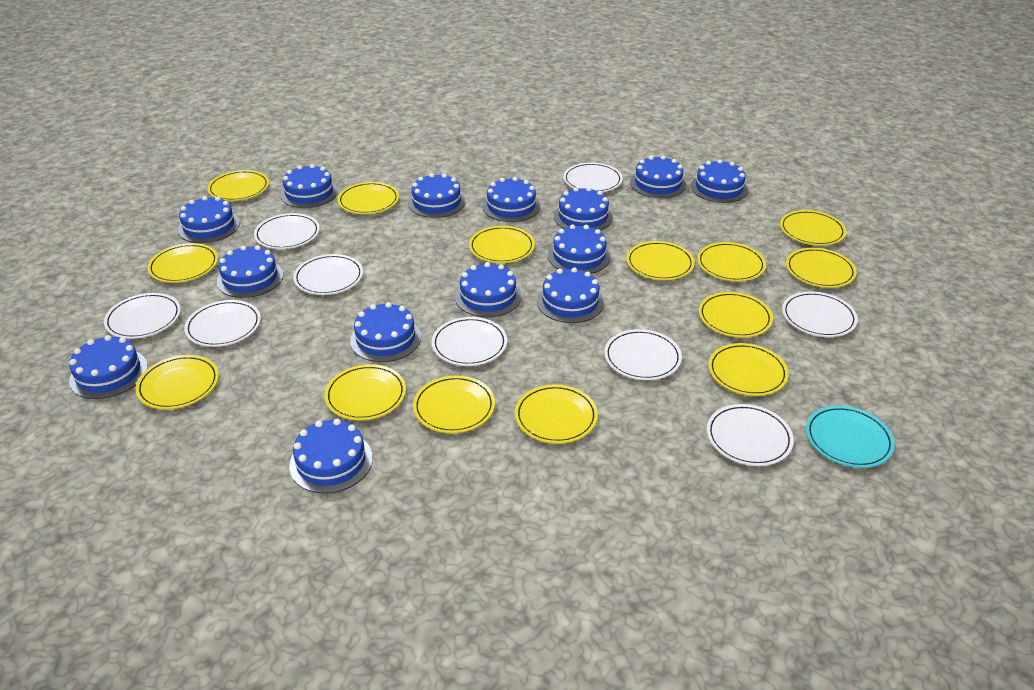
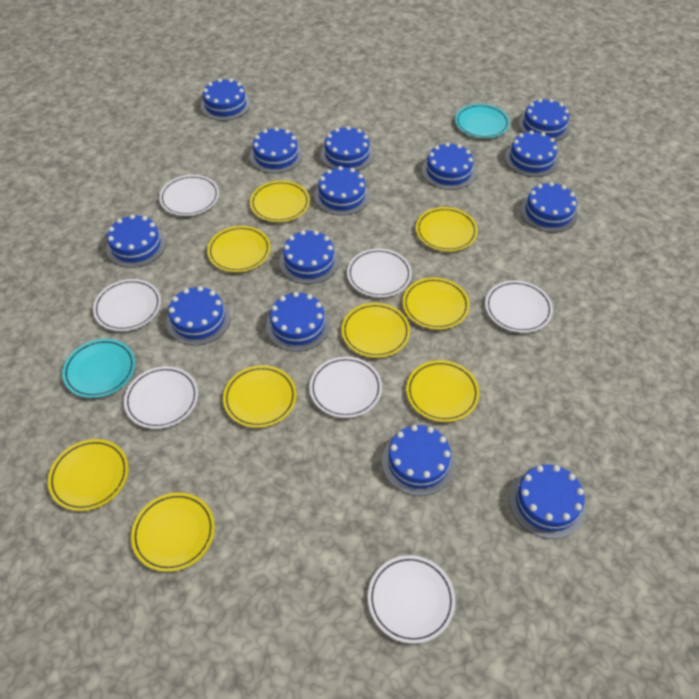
turquoise plate: 1 -> 2
white plate: 9 -> 7
yellow plate: 14 -> 9

